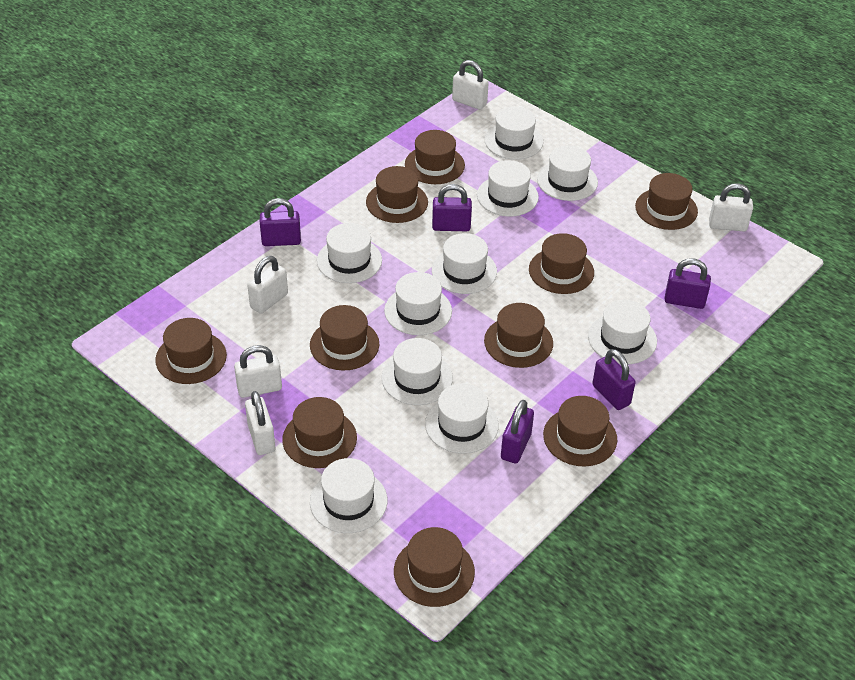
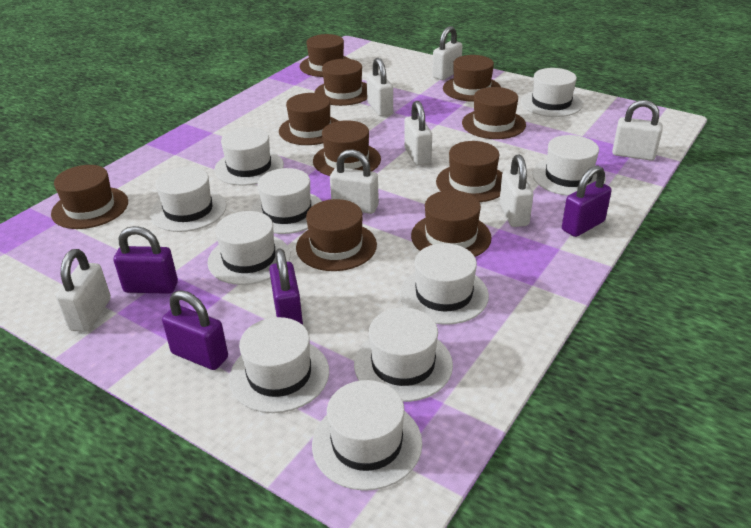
purple padlock: 5 -> 4
white padlock: 5 -> 7

